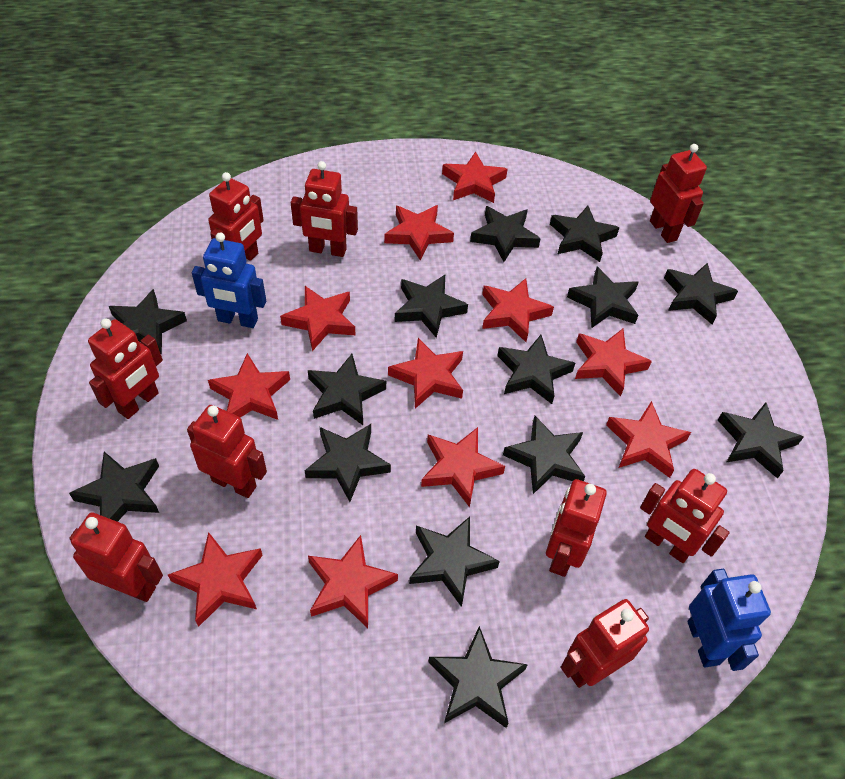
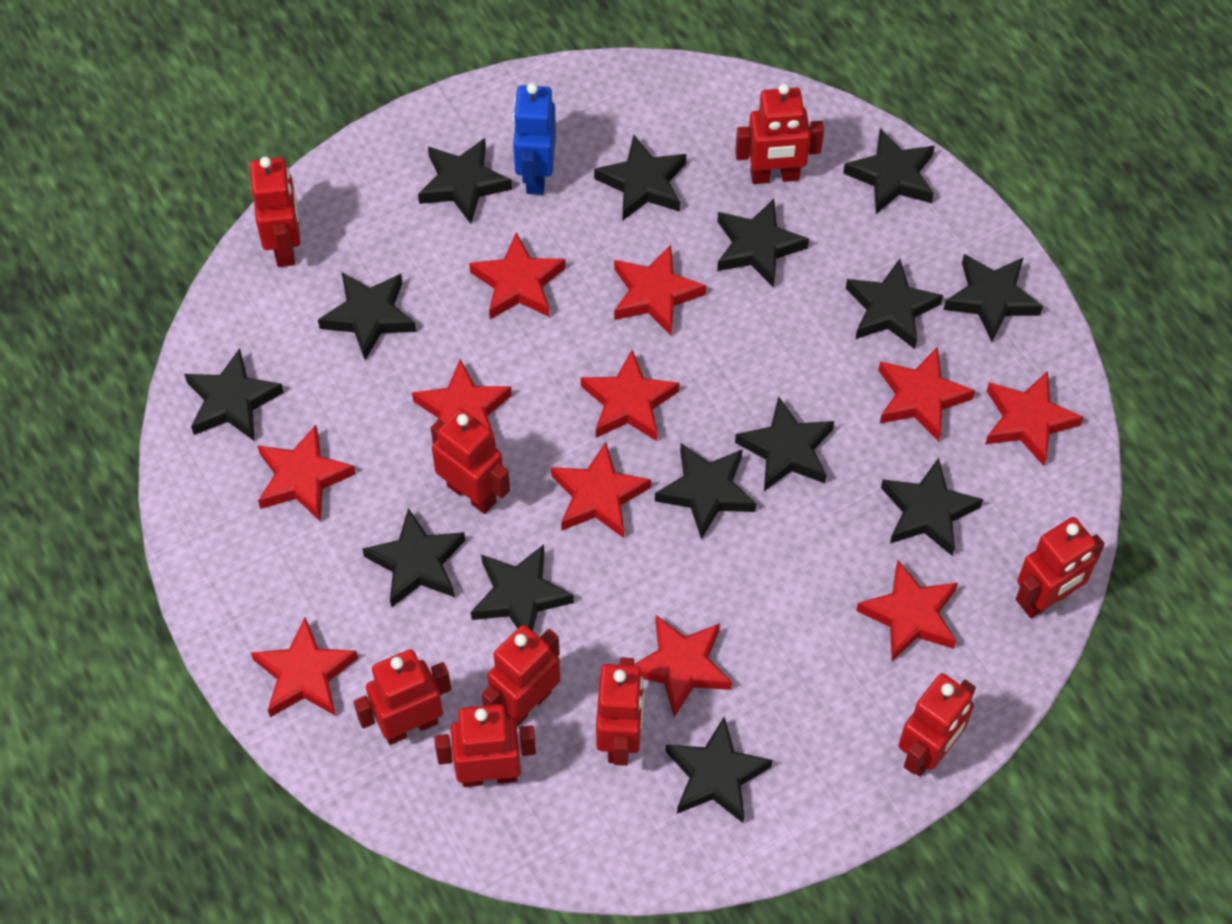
blue robot: 2 -> 1

